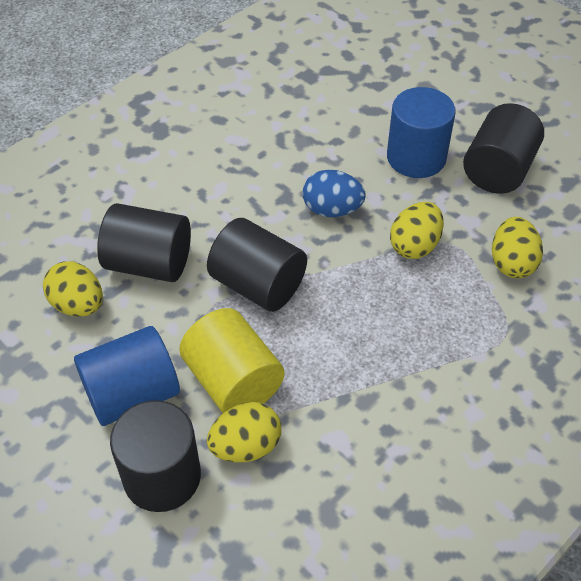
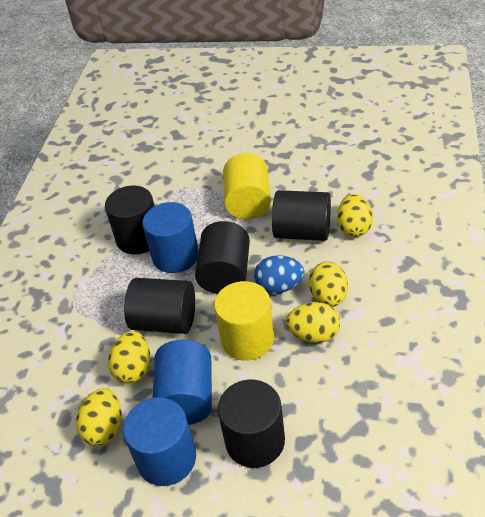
black cylinder: 4 -> 5
blue cylinder: 2 -> 3
yellow cylinder: 1 -> 2
yellow egg: 4 -> 5

